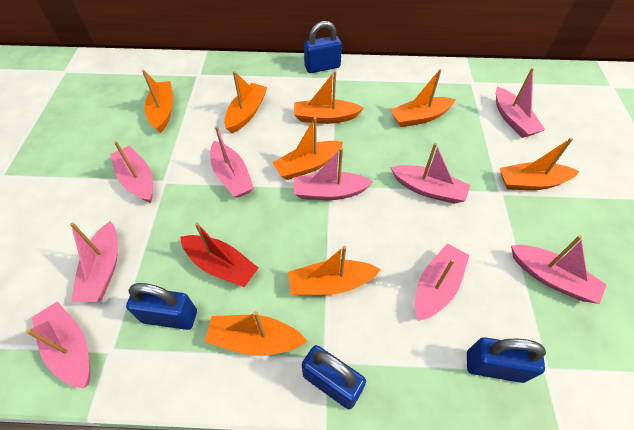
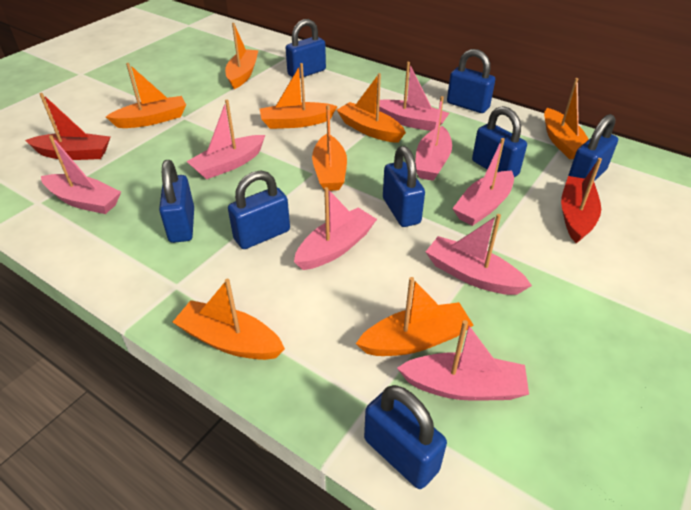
blue padlock: 4 -> 8
pink boat: 9 -> 8
red boat: 1 -> 2

